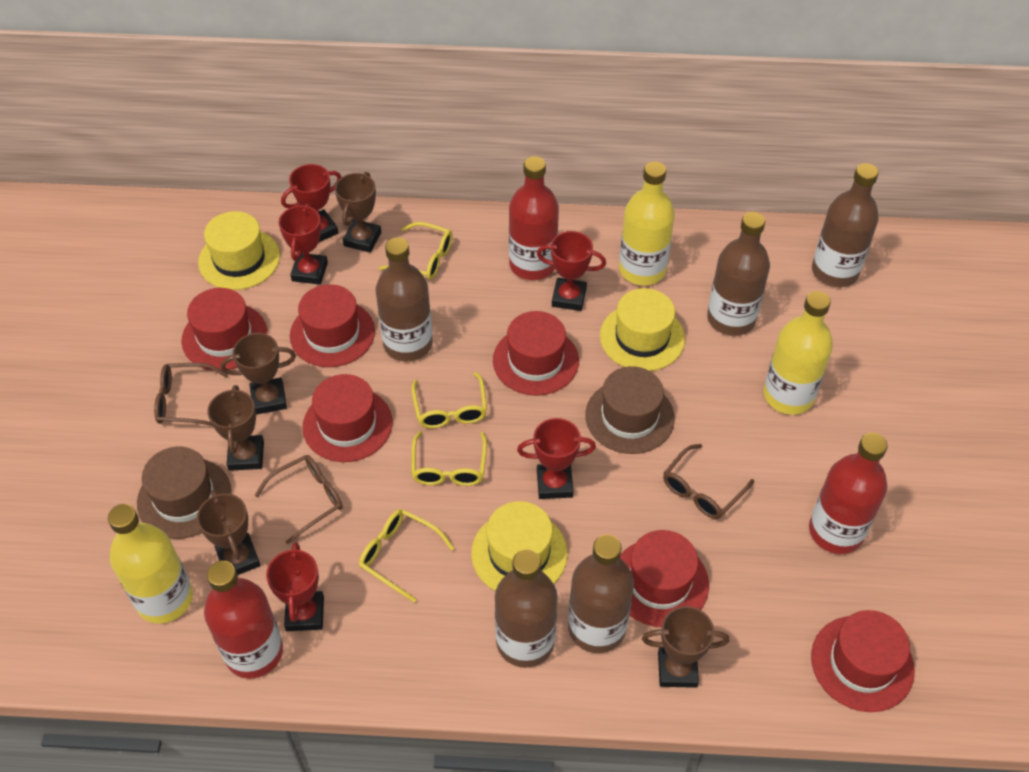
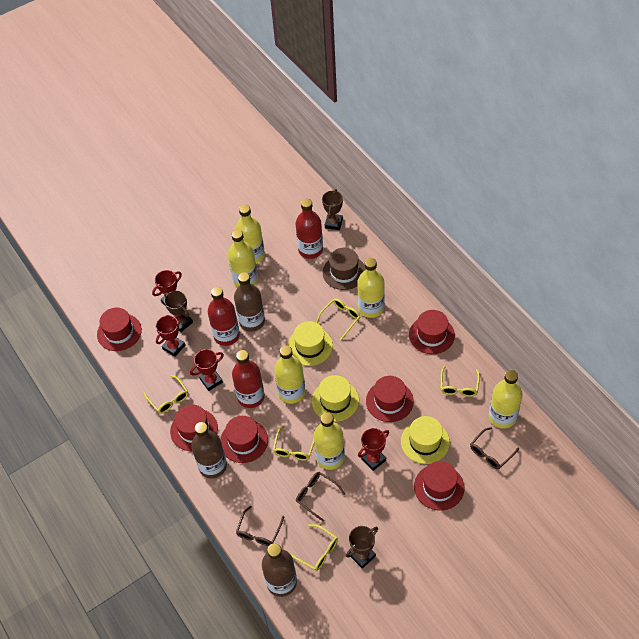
brown bottle: 5 -> 3
brown hat: 2 -> 1
brown trophy: 5 -> 3
red trophy: 5 -> 4
yellow bottle: 3 -> 6
yellow glasses: 4 -> 5

